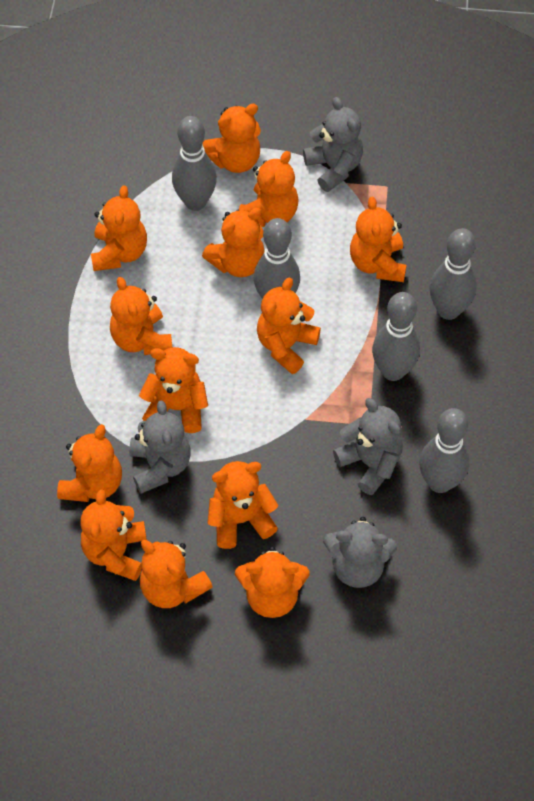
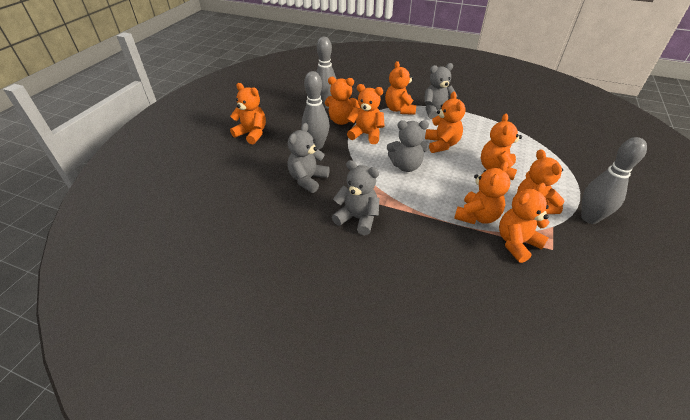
grey bowling pin: 5 -> 3
orange teddy bear: 13 -> 9

